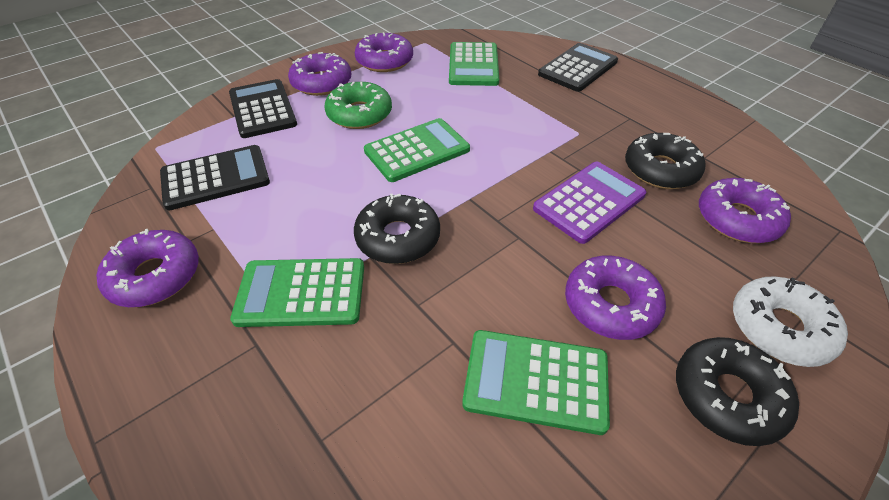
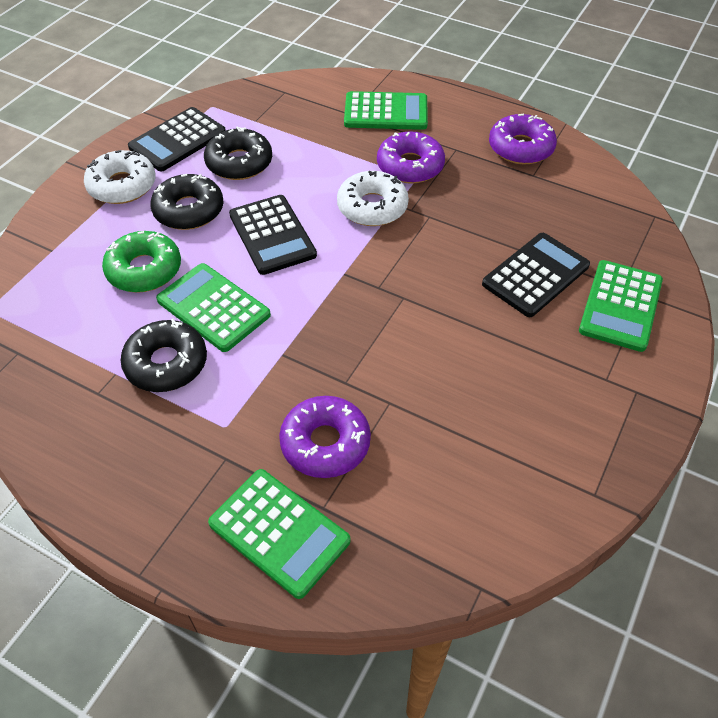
purple calculator: 1 -> 0
purple donut: 5 -> 3
white donut: 1 -> 2

